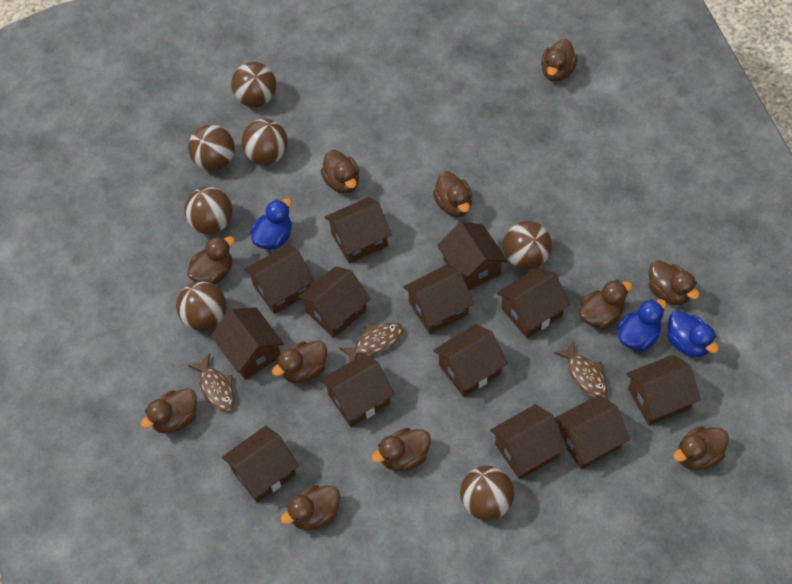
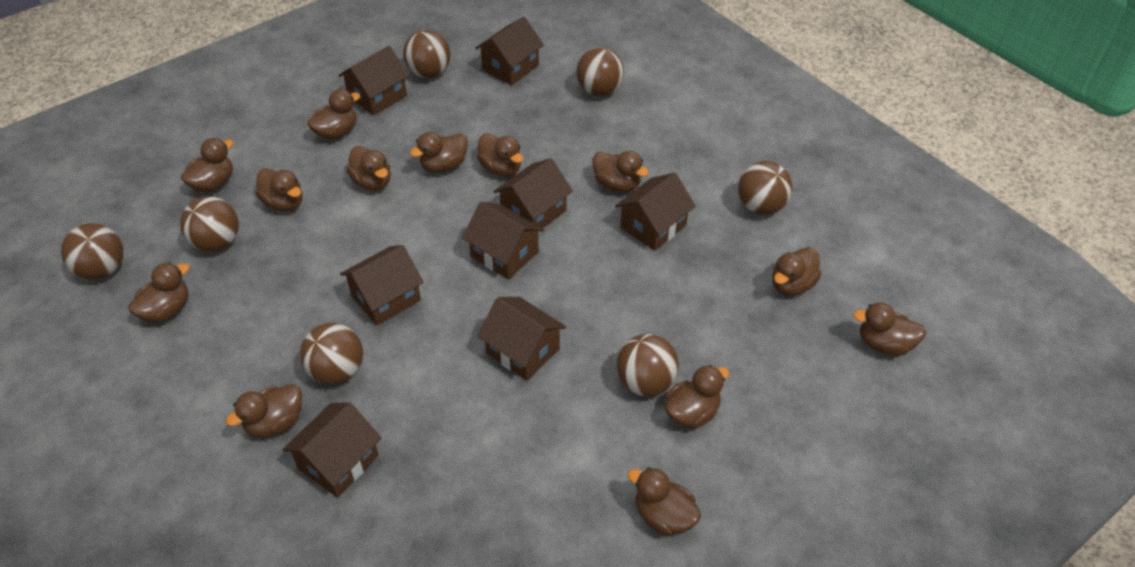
blue duck: 3 -> 0
brown duck: 11 -> 13
brown fish: 3 -> 0
brown house: 13 -> 8

